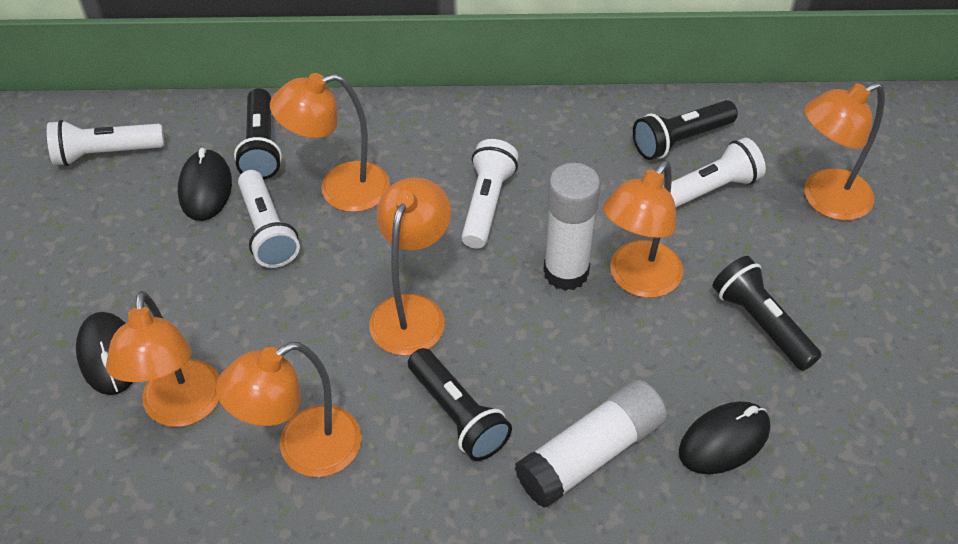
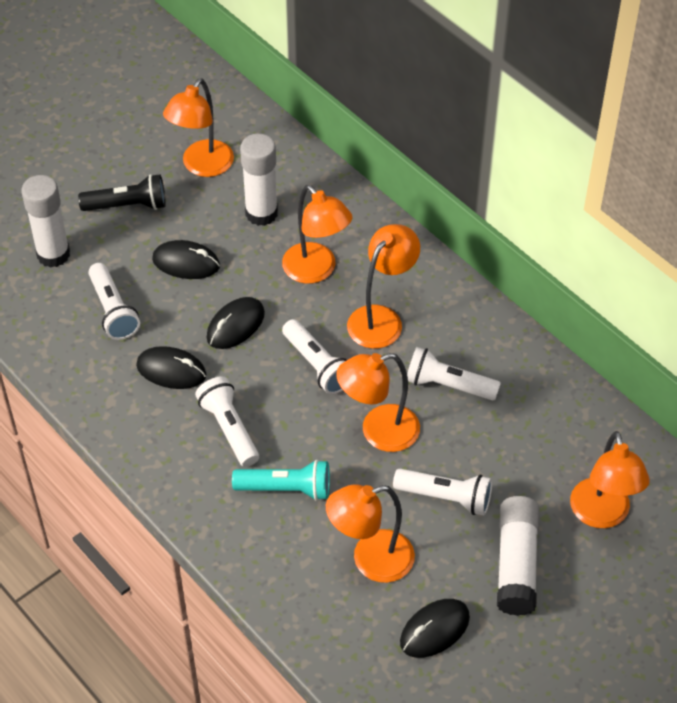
black flashlight: 4 -> 1
black mouse: 3 -> 4
turquoise flashlight: 0 -> 1
white flashlight: 4 -> 5
white glue stick: 2 -> 3

